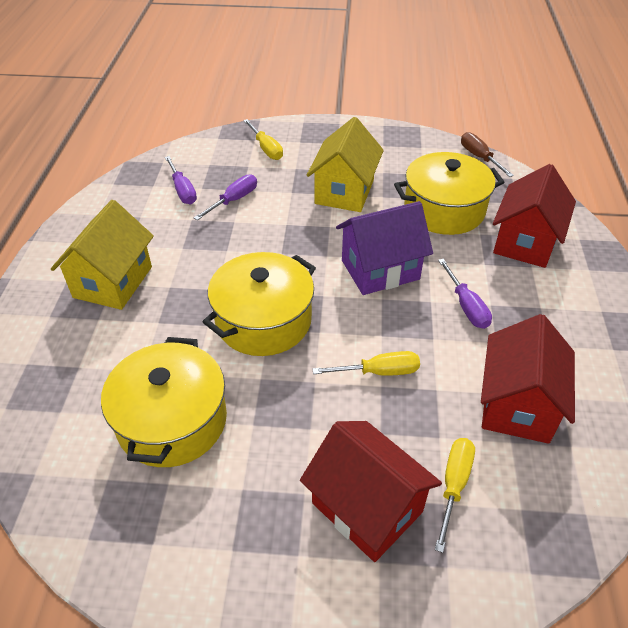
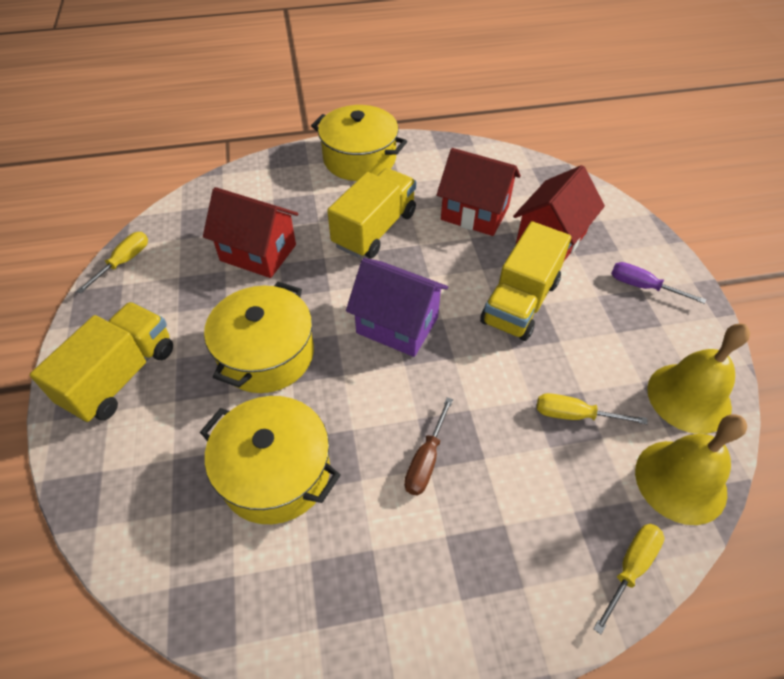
purple screwdriver: 3 -> 1
yellow bell: 0 -> 2
yellow house: 2 -> 0
yellow truck: 0 -> 3

